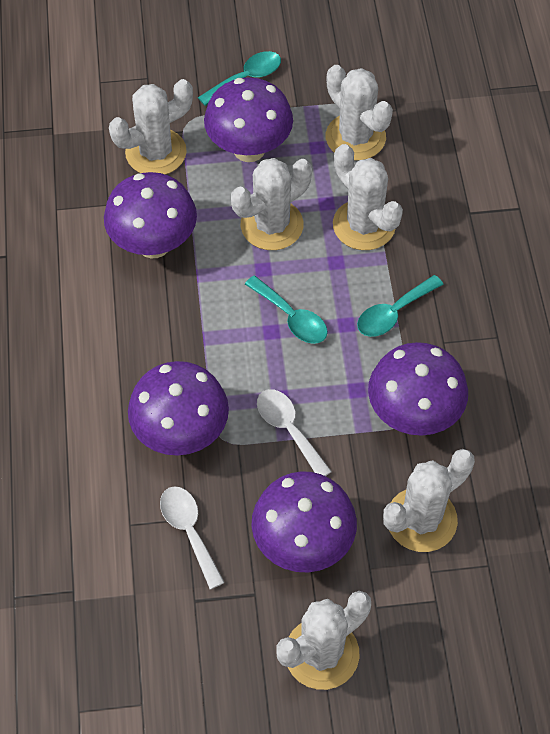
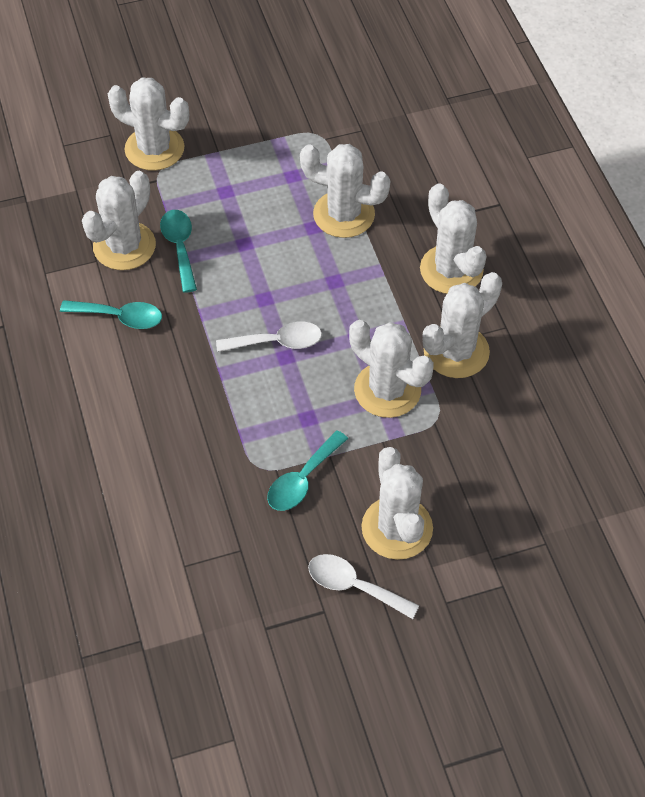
purple mushroom: 5 -> 0
white cactus: 6 -> 7

